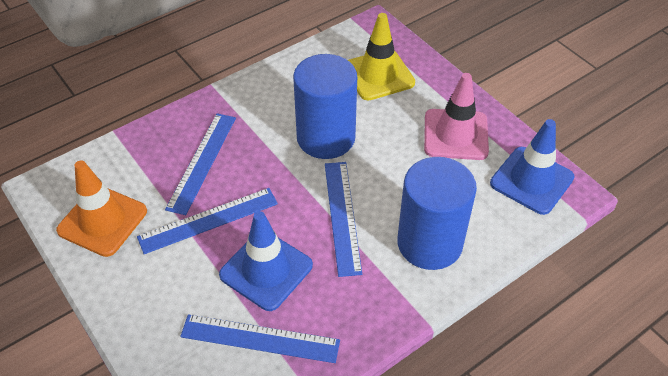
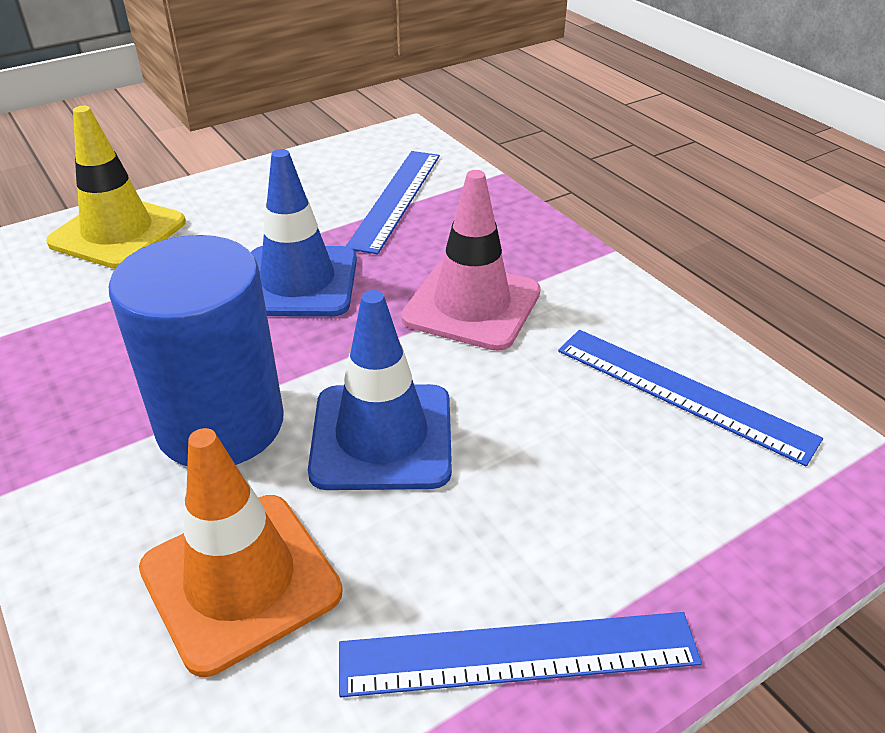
blue cylinder: 2 -> 1
blue ruler: 4 -> 3

